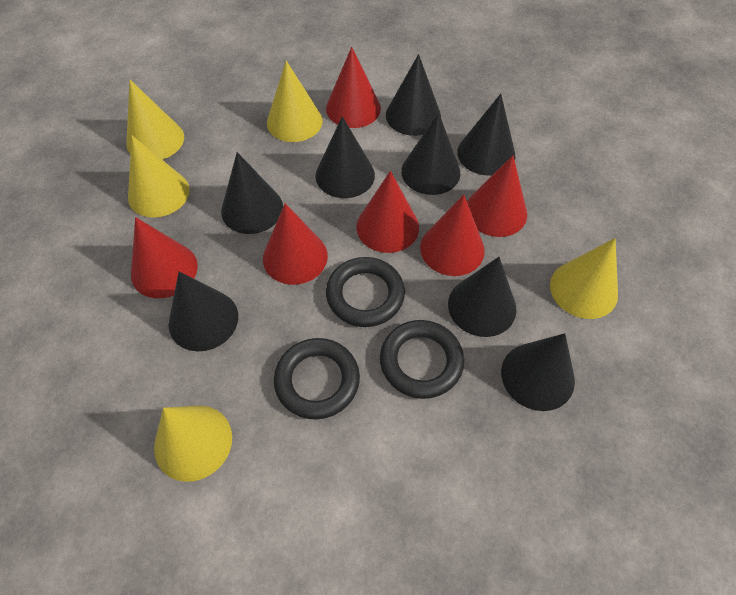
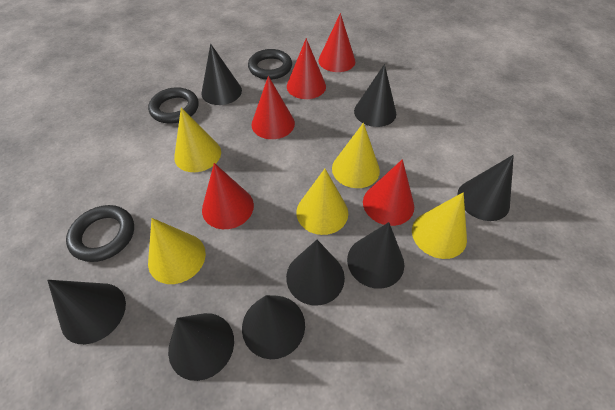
red cone: 6 -> 5

